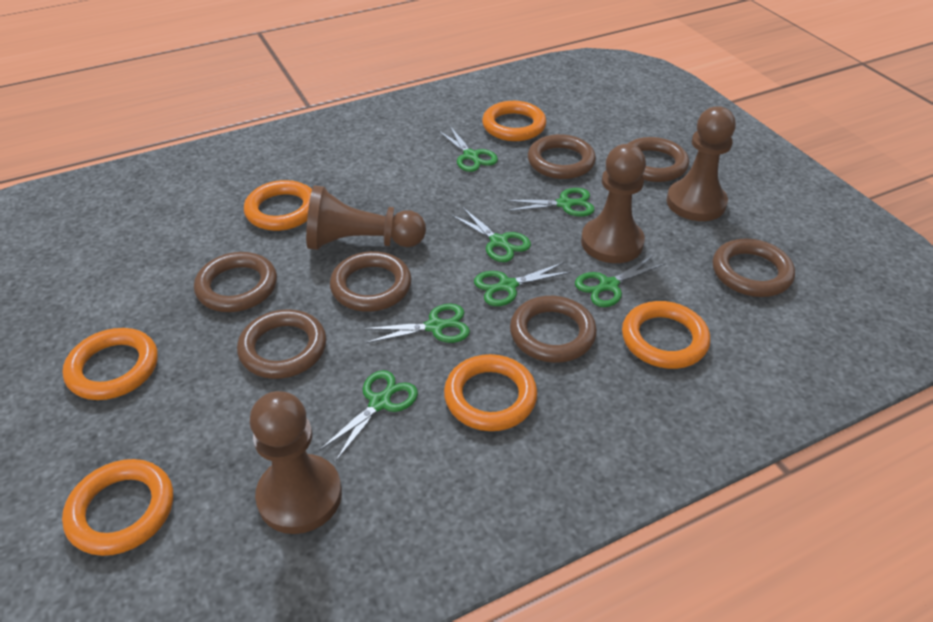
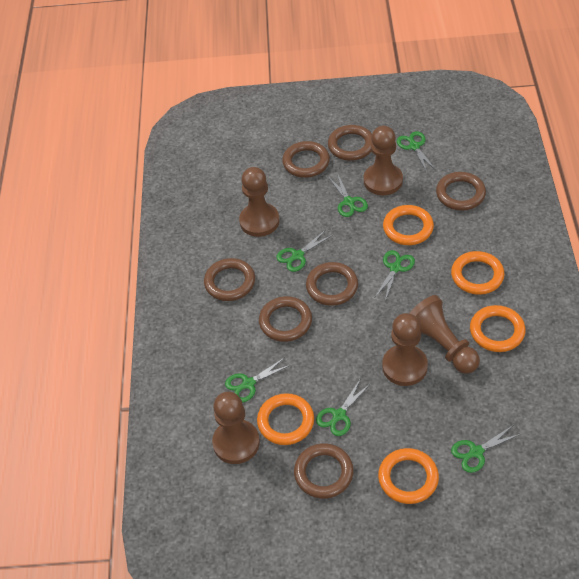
brown pawn: 4 -> 5
orange ring: 6 -> 5

